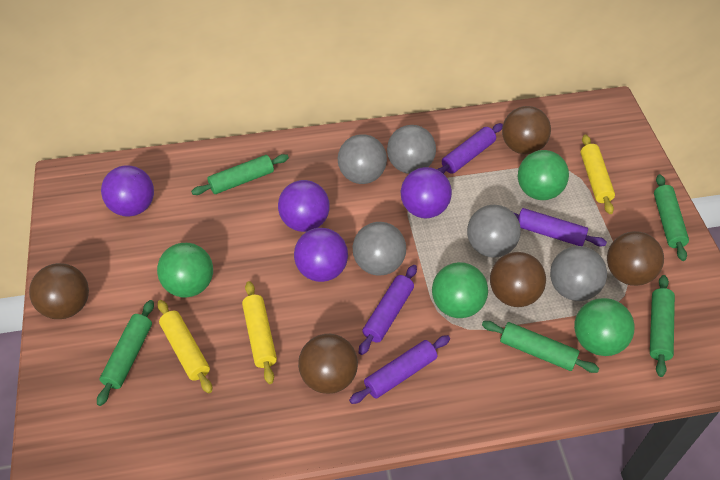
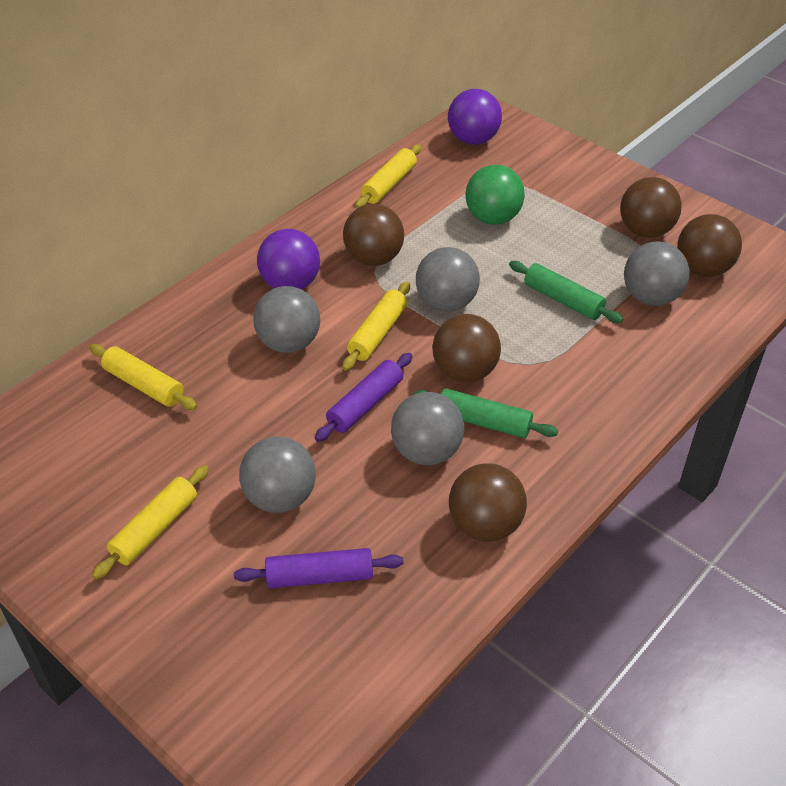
green ball: 4 -> 1
green rolling pin: 5 -> 2
purple ball: 4 -> 2
purple rolling pin: 4 -> 2
yellow rolling pin: 3 -> 4

